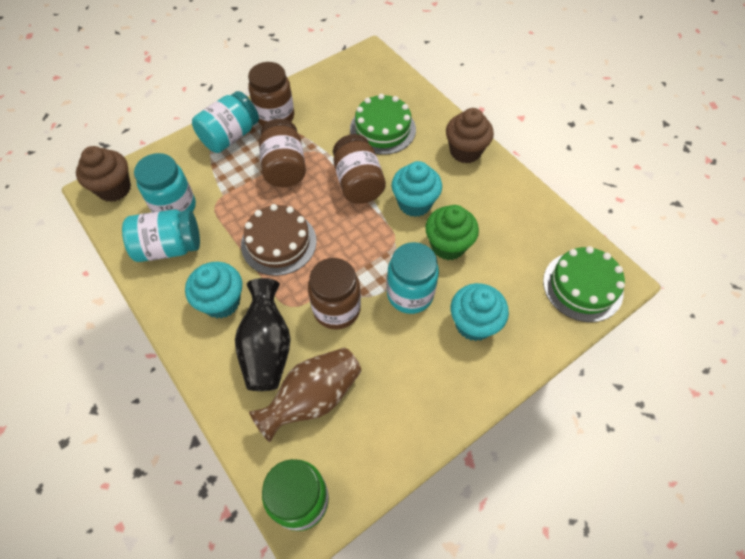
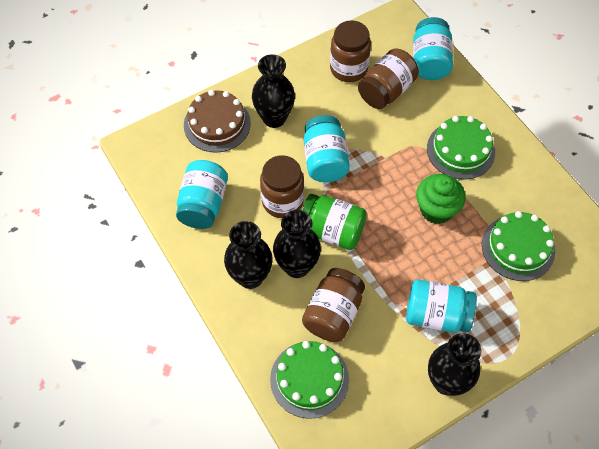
black vase: 1 -> 4
brown cupcake: 2 -> 0
brown vase: 1 -> 0
green cake: 2 -> 3
turquoise cupcake: 3 -> 0

